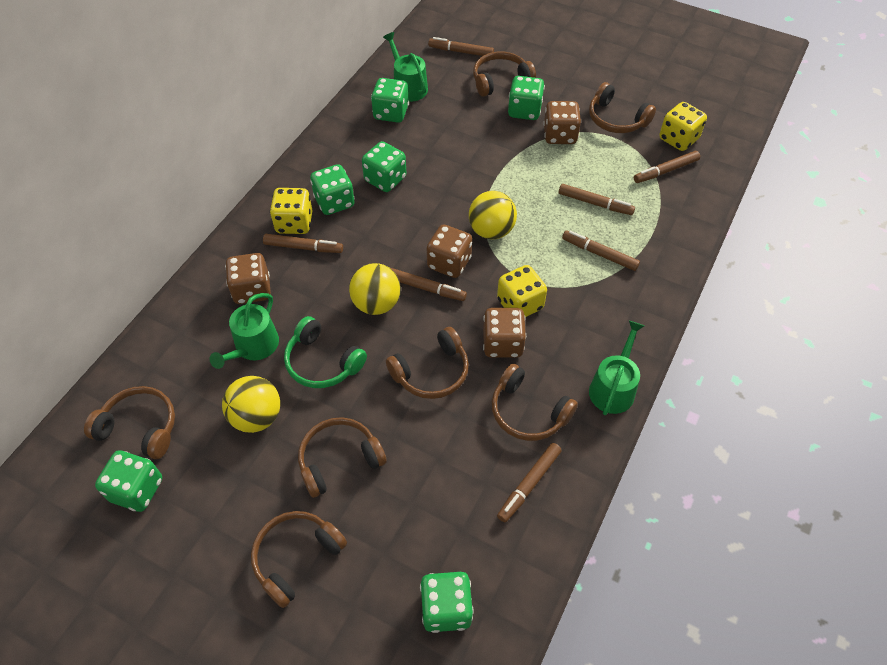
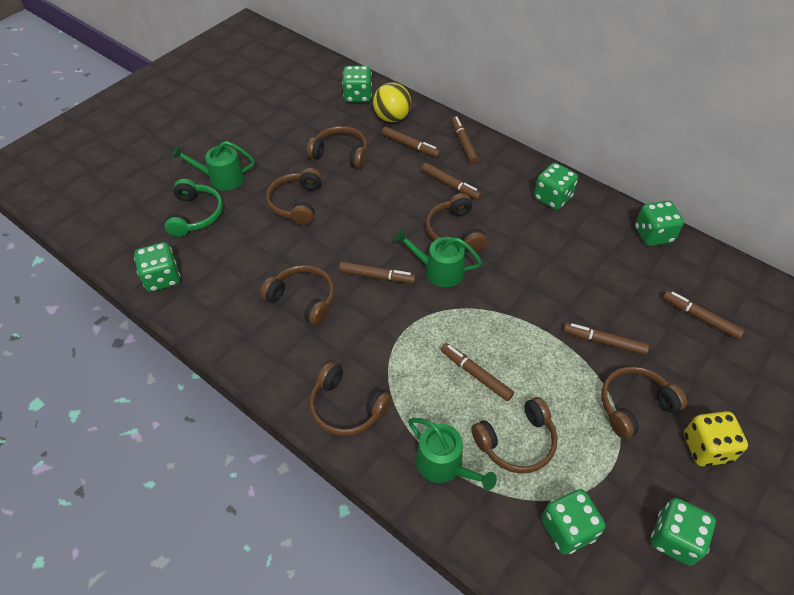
brown dice: 4 -> 0
yellow ball: 3 -> 1
yellow dice: 3 -> 1

